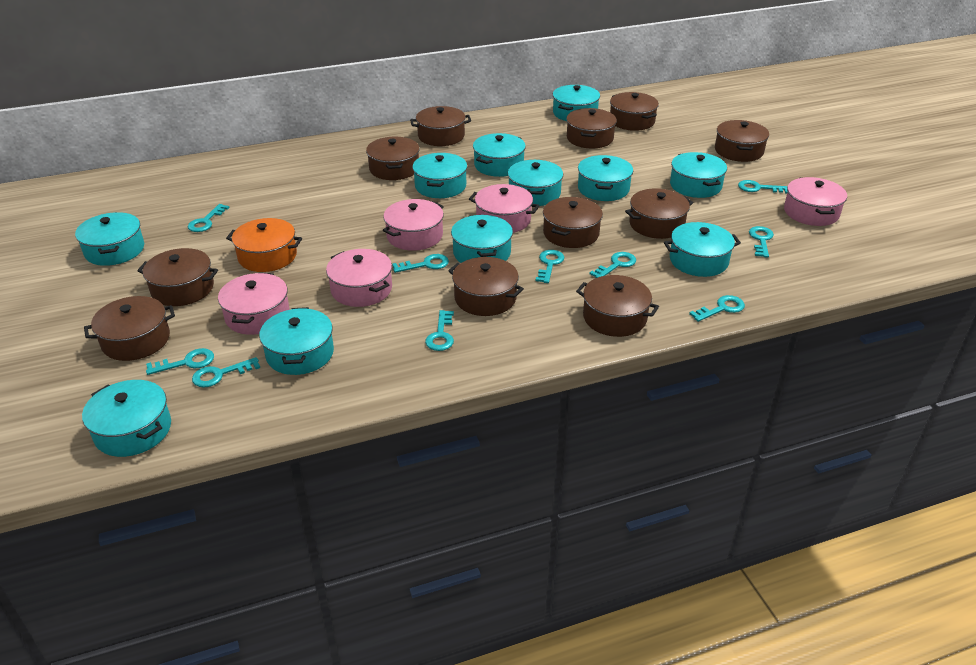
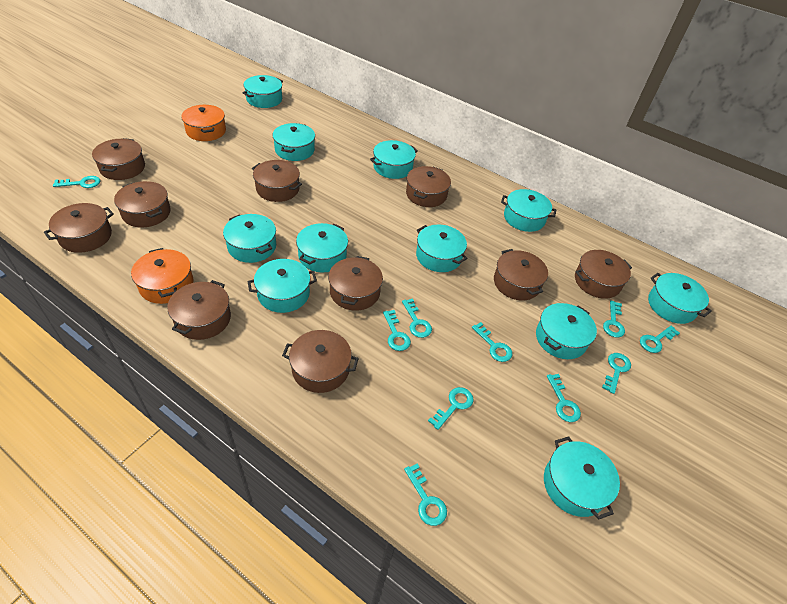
brown pot: 11 -> 10
orange pot: 1 -> 2
pink pot: 5 -> 0

